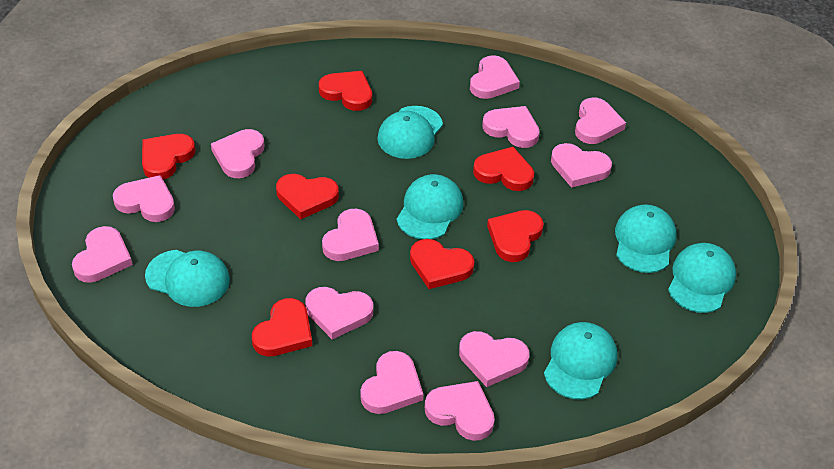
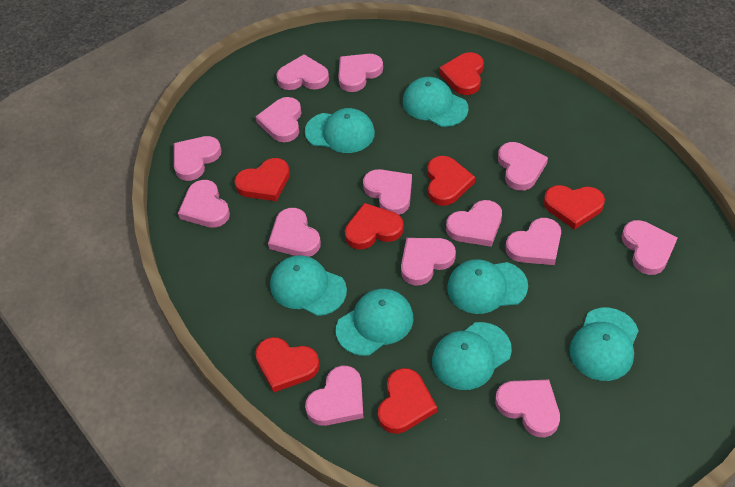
pink heart: 12 -> 14
turquoise cap: 6 -> 7

